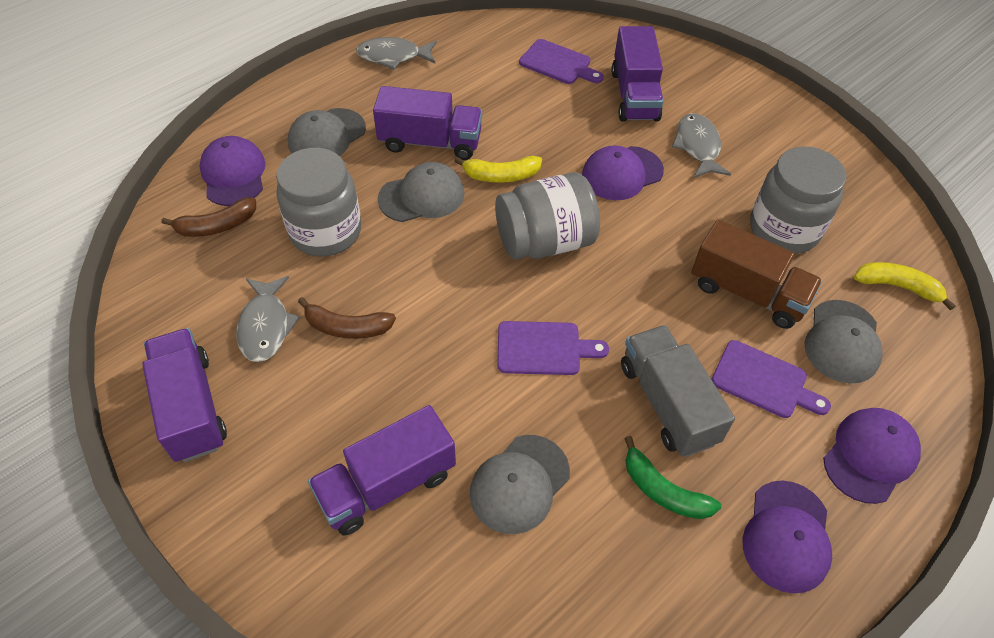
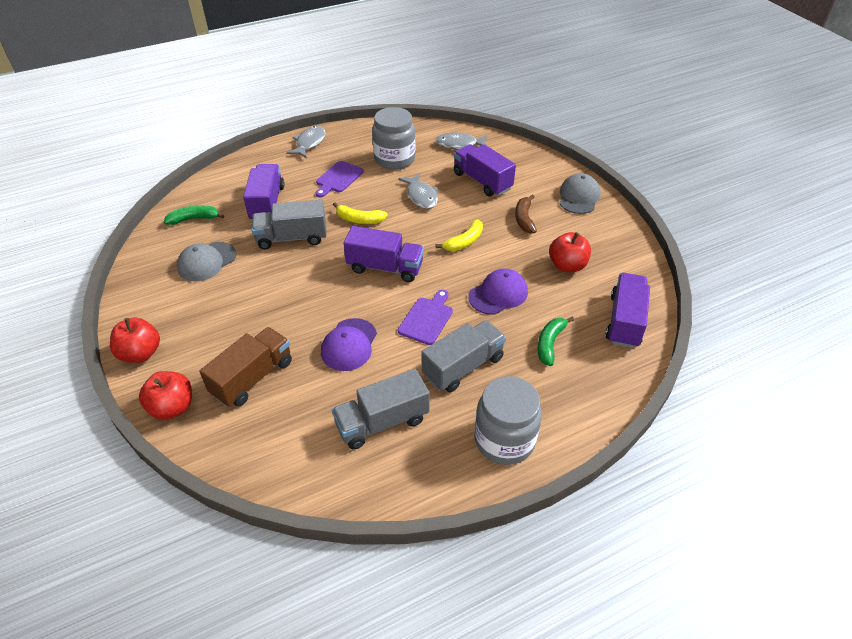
brown banana: 2 -> 1
green banana: 1 -> 2
grey cap: 4 -> 2
grey jar: 3 -> 2
grey truck: 1 -> 3
purple cap: 4 -> 2
purple cutting board: 3 -> 2
red apple: 0 -> 3

